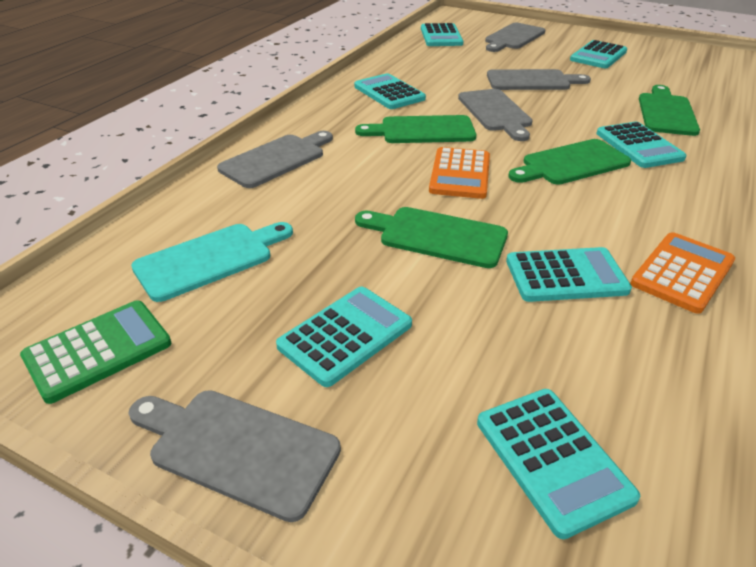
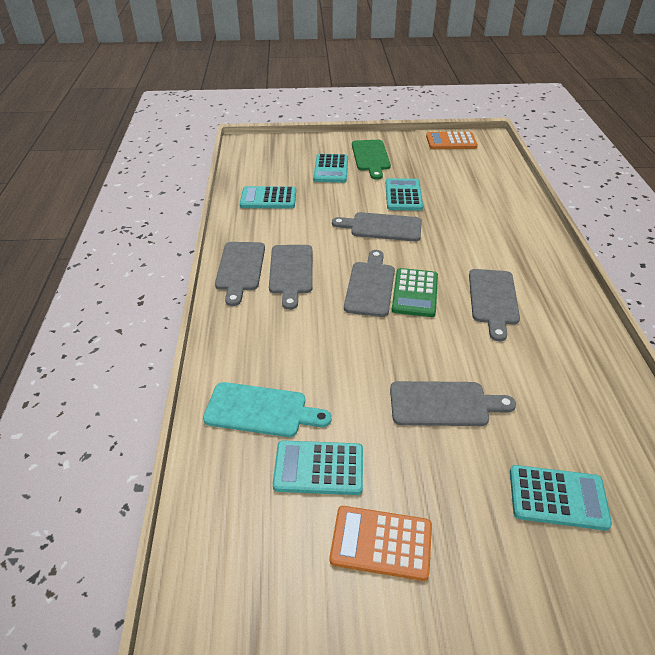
green cutting board: 4 -> 1
grey cutting board: 5 -> 6
turquoise calculator: 7 -> 5

